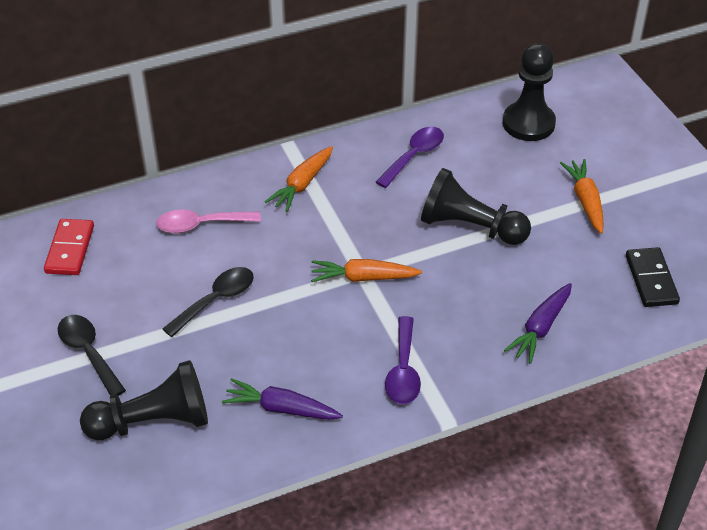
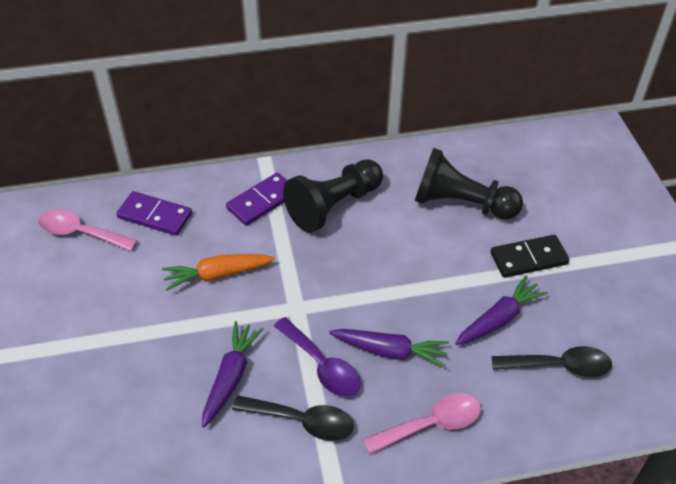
black pawn: 3 -> 2
orange carrot: 3 -> 1
pink spoon: 1 -> 2
purple carrot: 2 -> 3
purple domino: 0 -> 2
purple spoon: 2 -> 1
red domino: 1 -> 0

